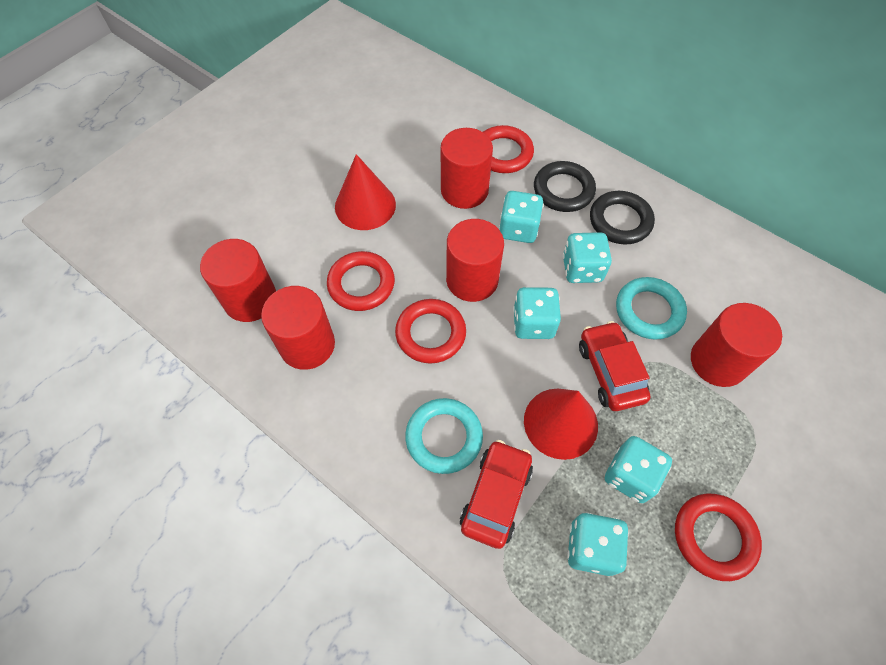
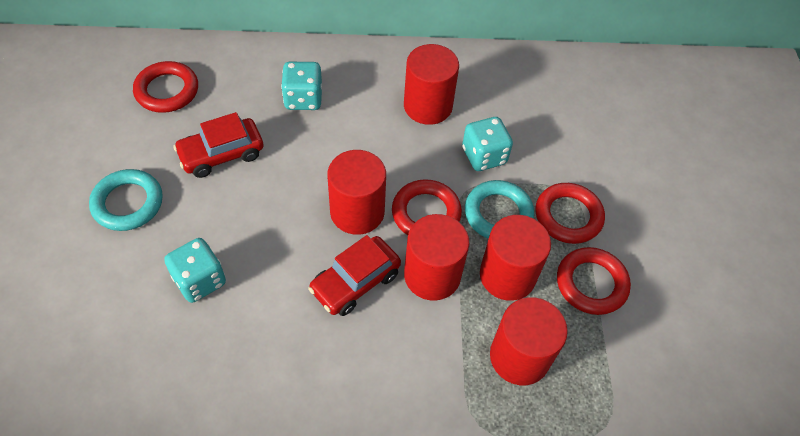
black ring: 2 -> 0
red cone: 2 -> 0
turquoise dice: 5 -> 3

